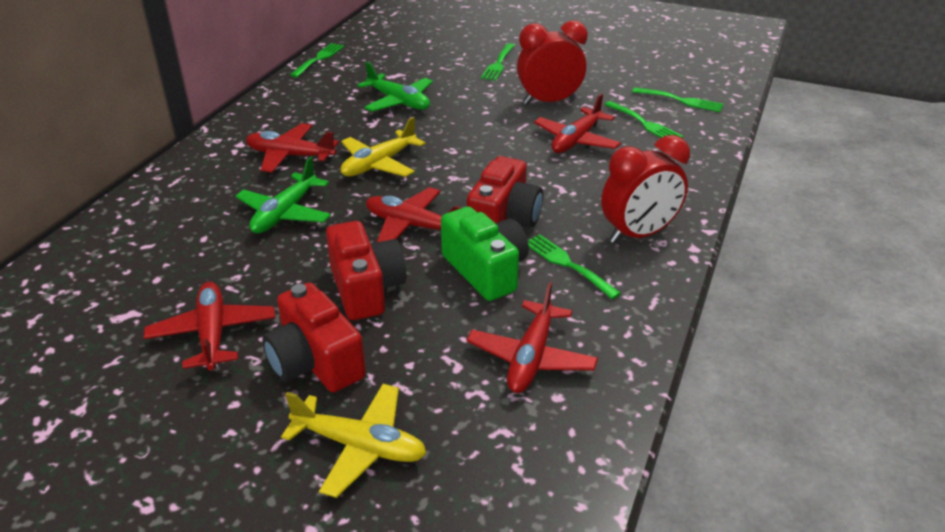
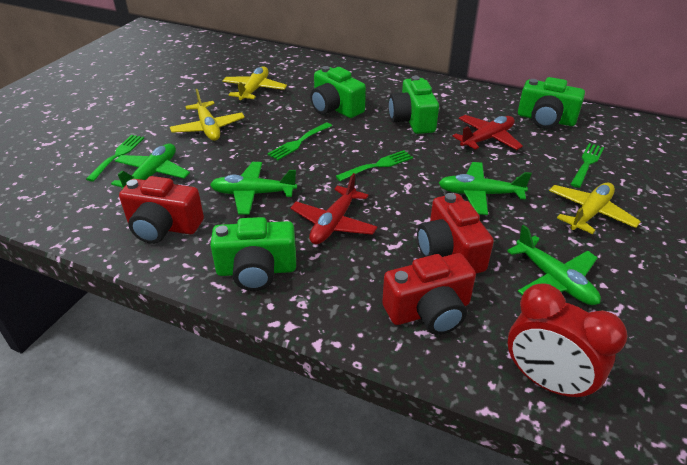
green camera: 1 -> 4
green fork: 5 -> 4
green plane: 2 -> 4
red clock: 2 -> 1
red plane: 5 -> 2
yellow plane: 2 -> 3

